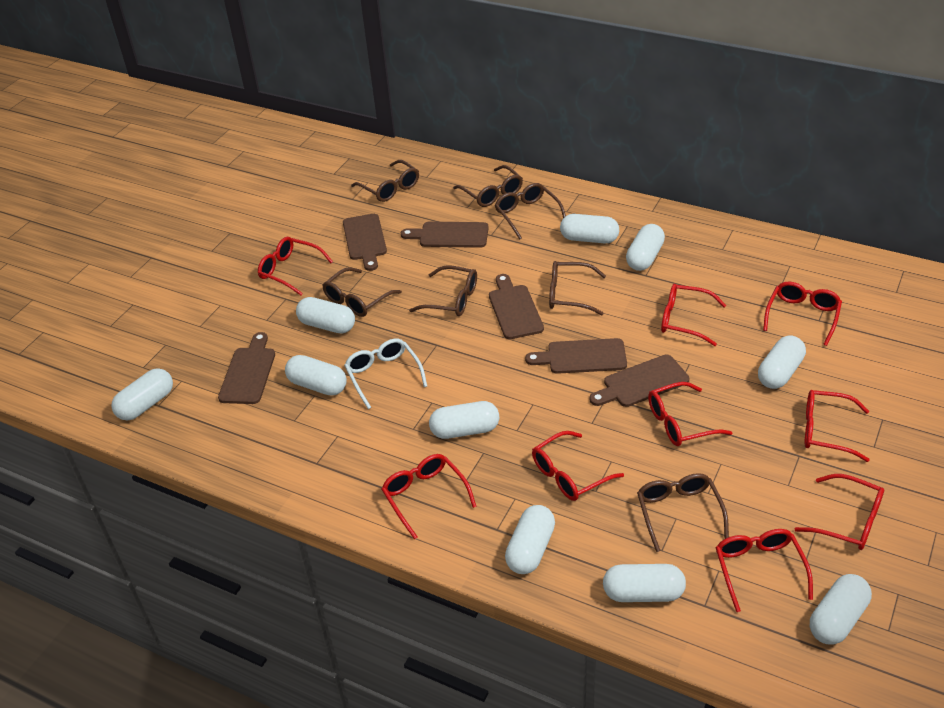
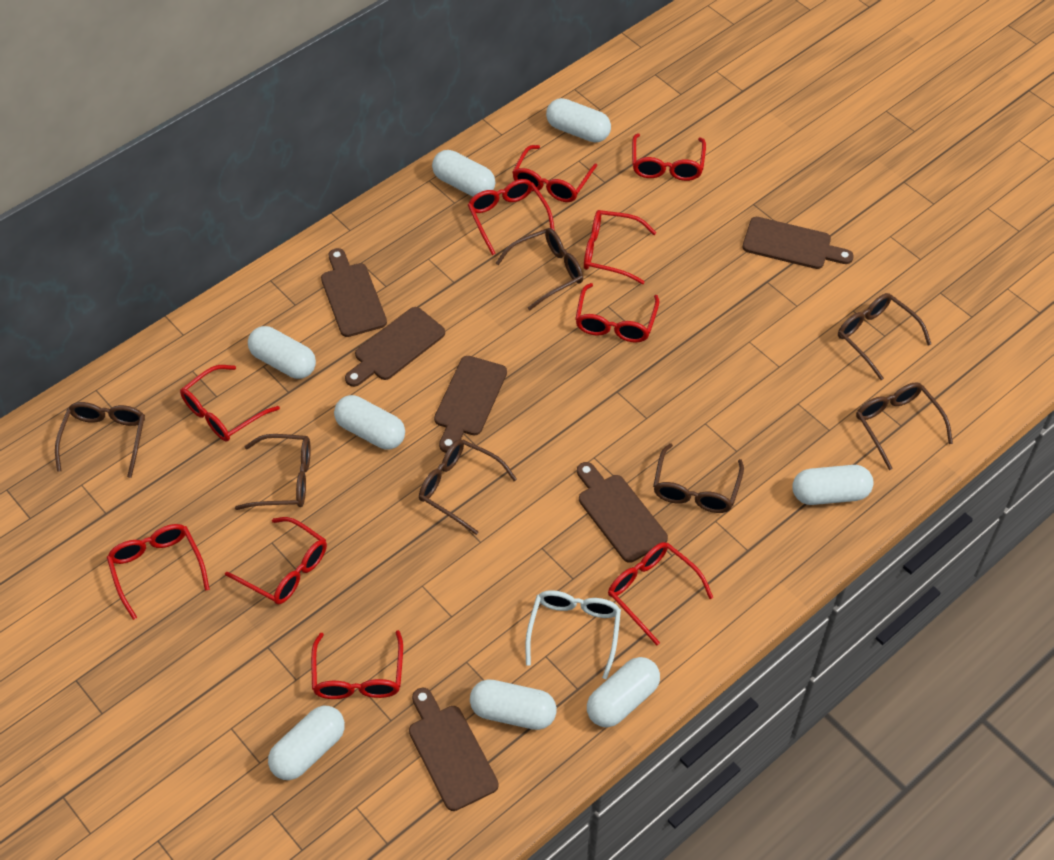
red glasses: 9 -> 10
white capsule: 10 -> 8

